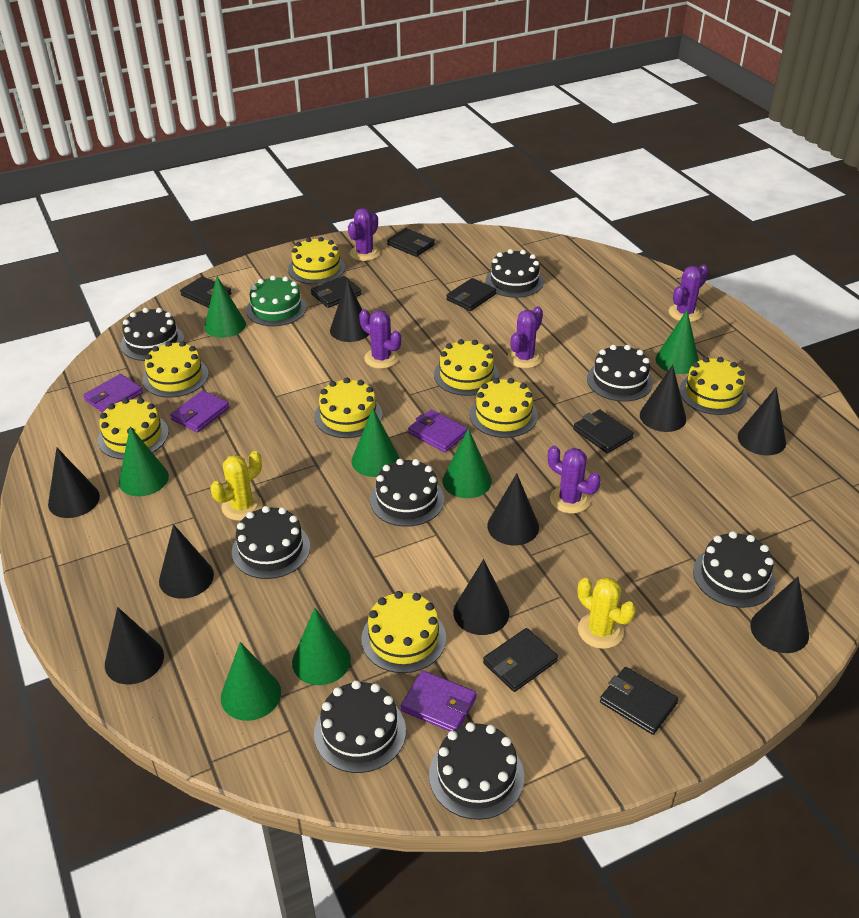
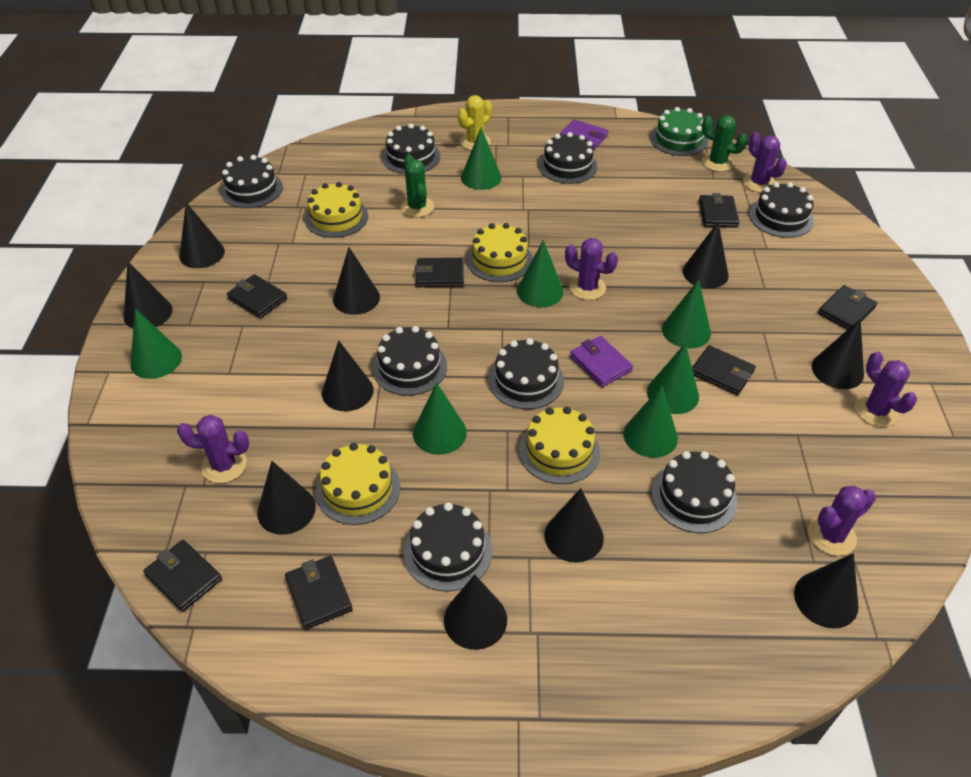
black cone: 9 -> 10
green cactus: 0 -> 2
purple wallet: 4 -> 2
yellow cactus: 2 -> 1
yellow cake: 8 -> 4

